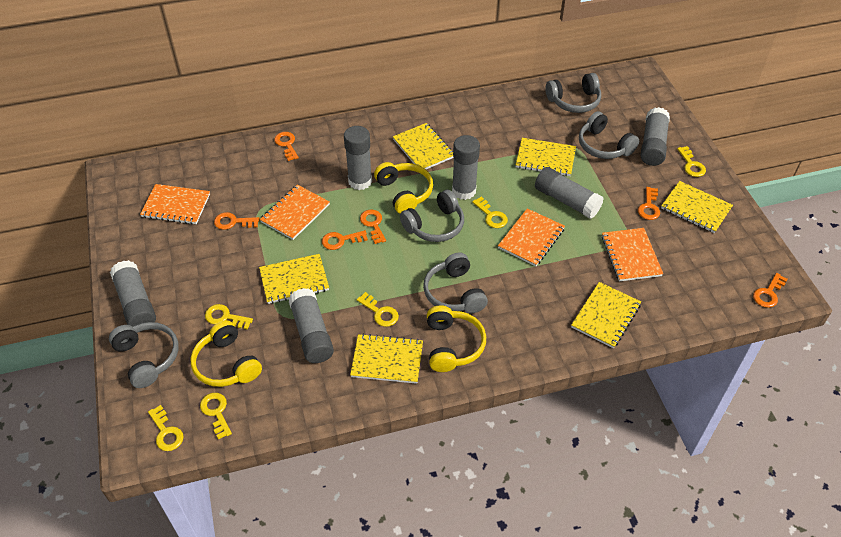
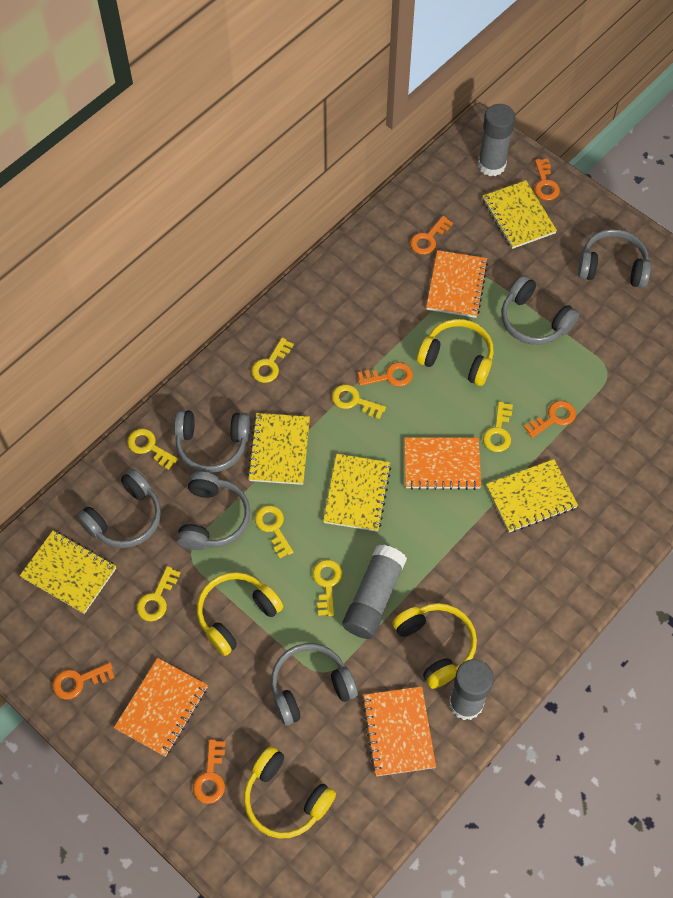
grey glue stick: 6 -> 3
grey headphones: 5 -> 6
yellow headphones: 3 -> 4
yellow key: 6 -> 7
yellow notebook: 6 -> 5

